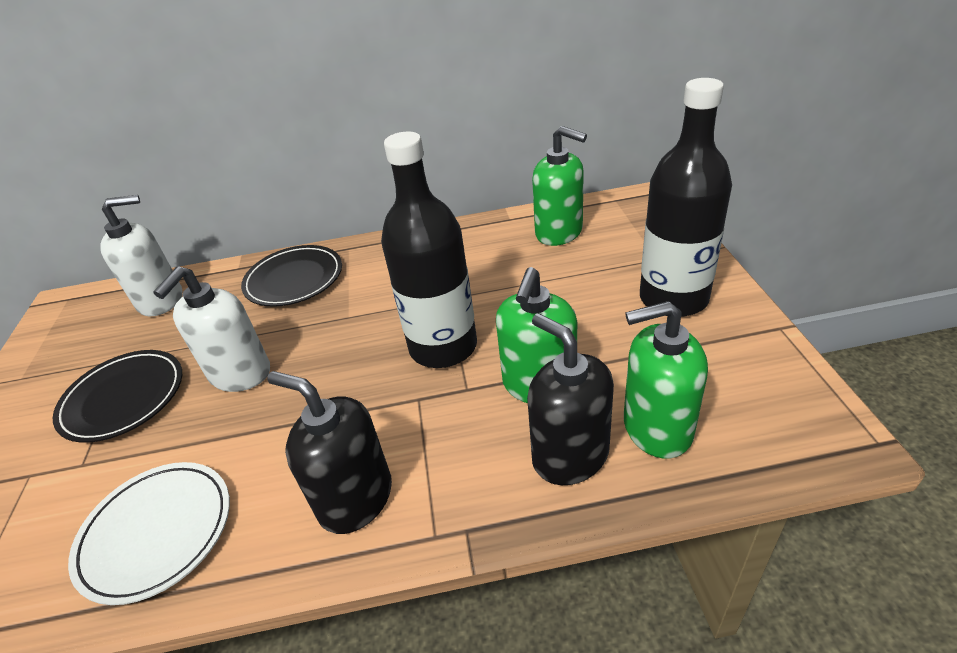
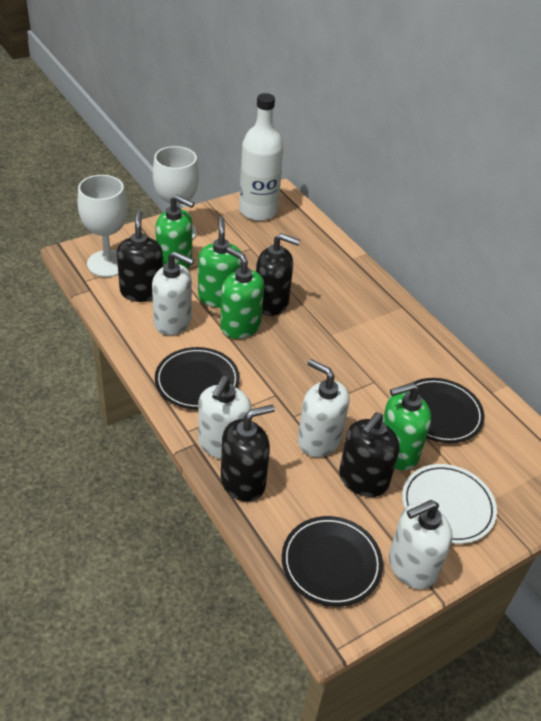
black bottle: 2 -> 0
black plate: 2 -> 3
black soap dispenser: 2 -> 4
green soap dispenser: 3 -> 4
white bottle: 0 -> 1
white goblet: 0 -> 2
white soap dispenser: 2 -> 4

